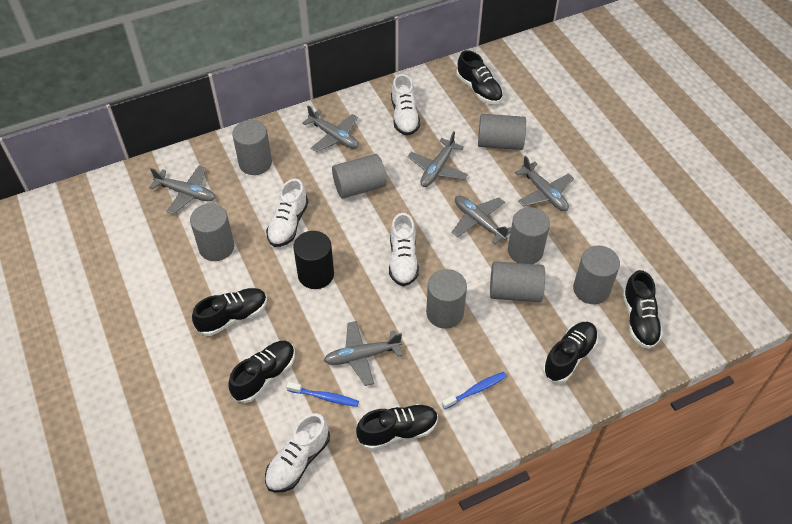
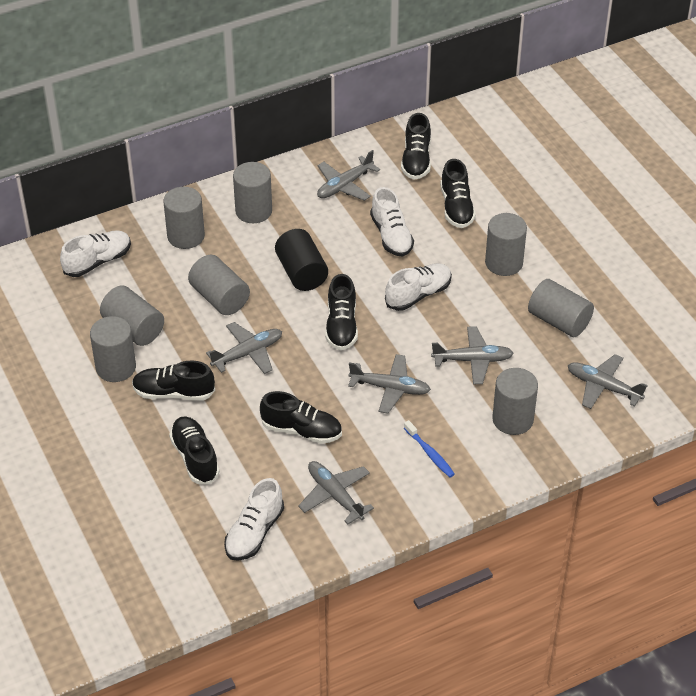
blue toothbrush: 2 -> 1

